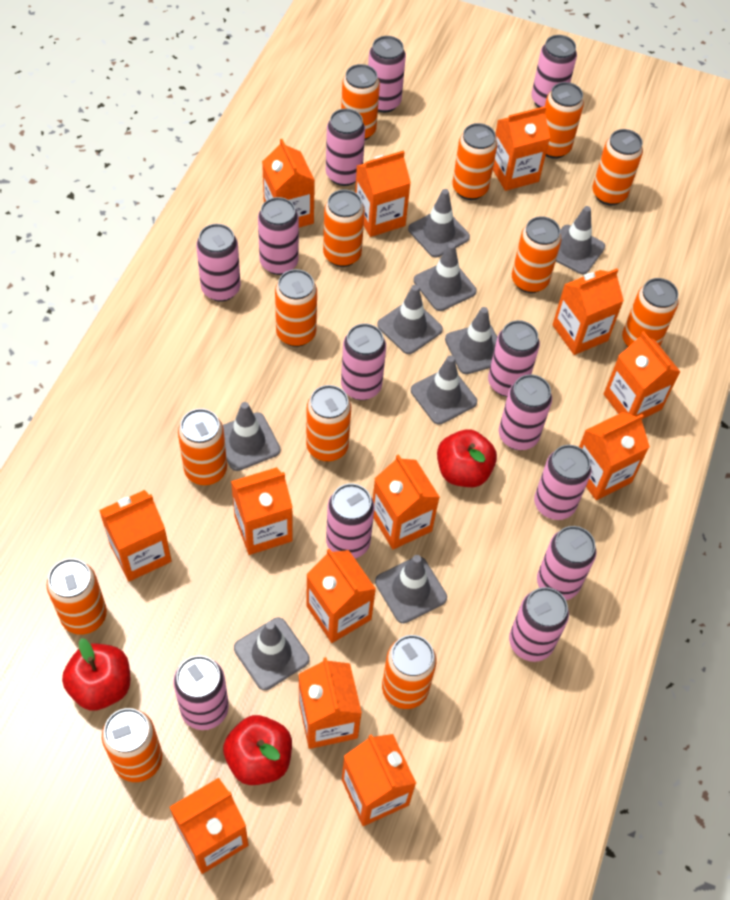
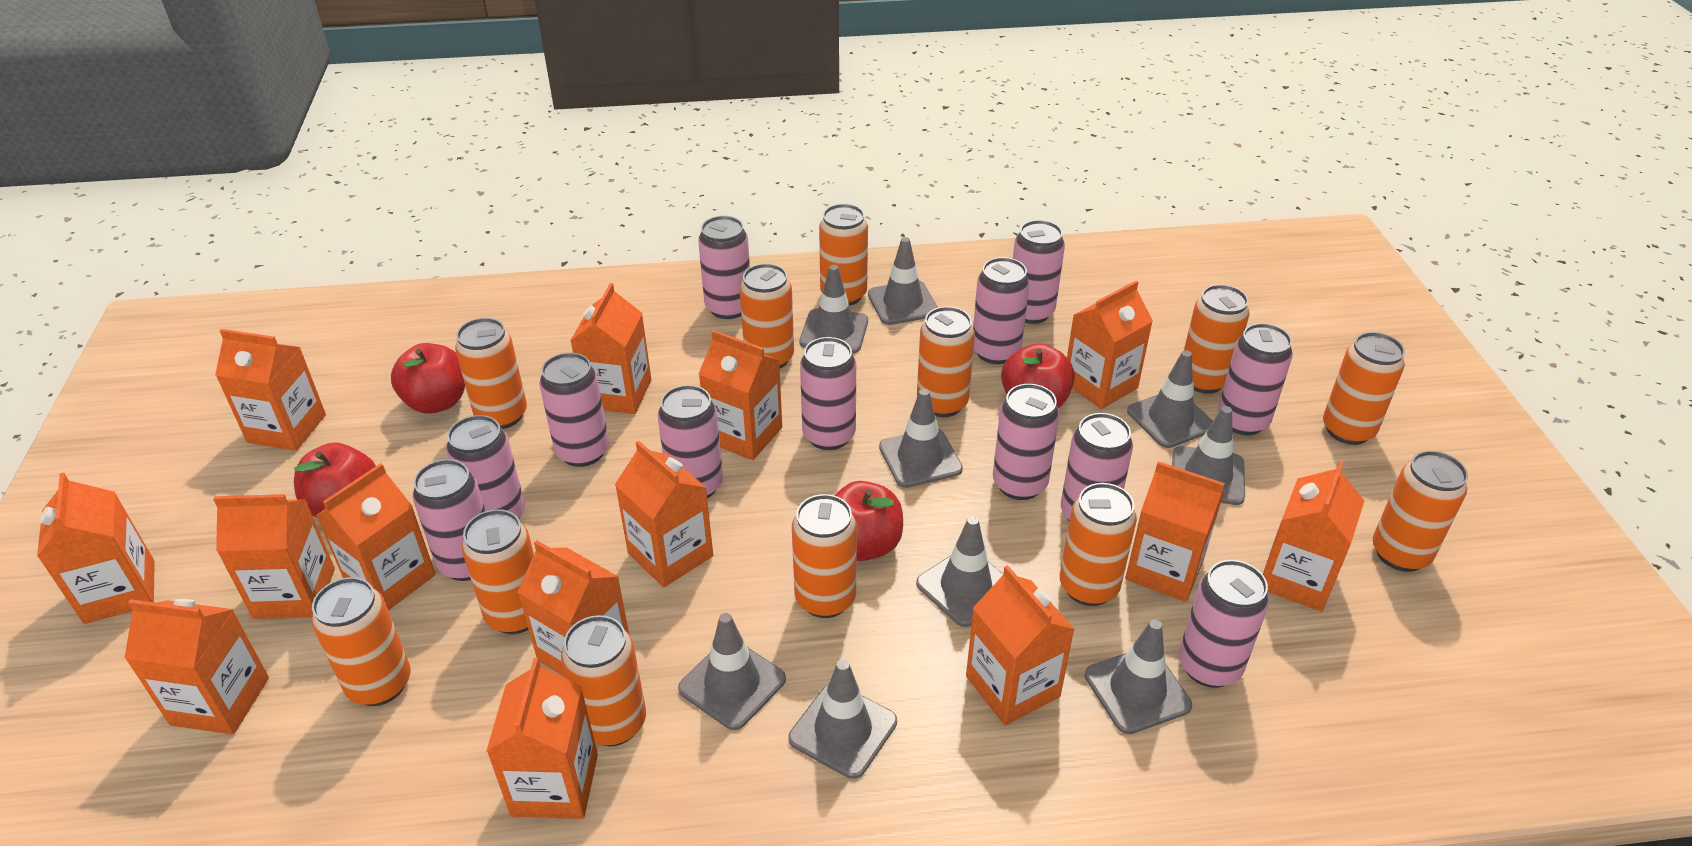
orange can: 13 -> 12
orange carton: 13 -> 14
pink can: 13 -> 12
red apple: 3 -> 4

